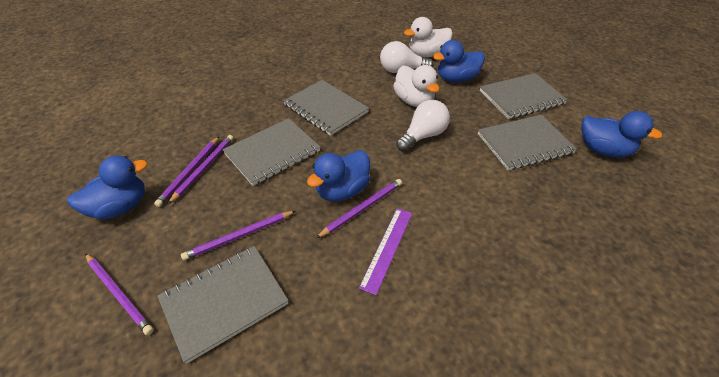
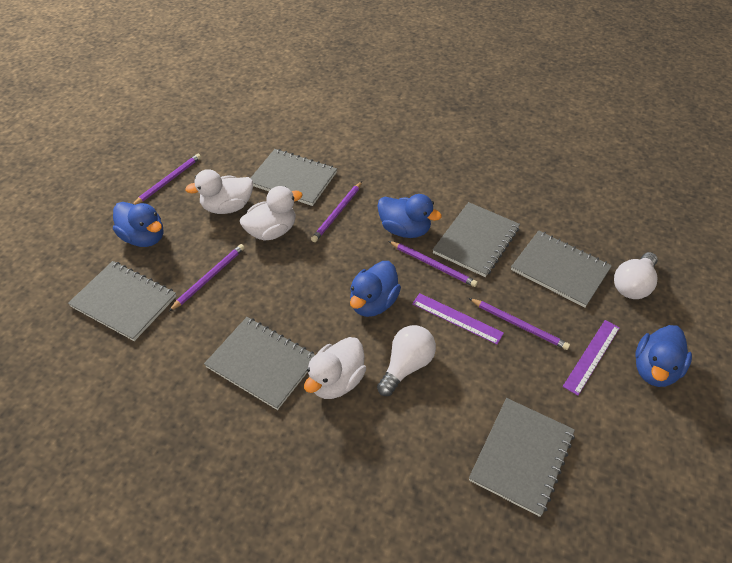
grey notebook: 5 -> 6
purple ruler: 1 -> 2
white duck: 2 -> 3

